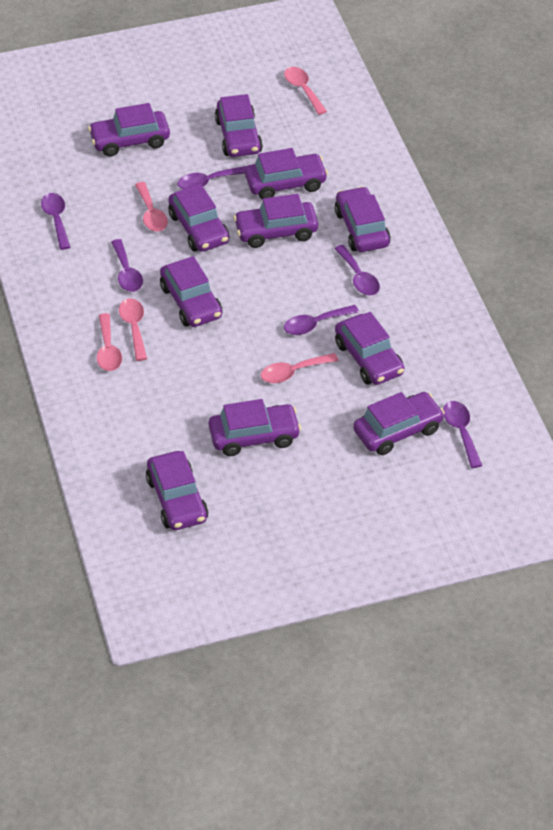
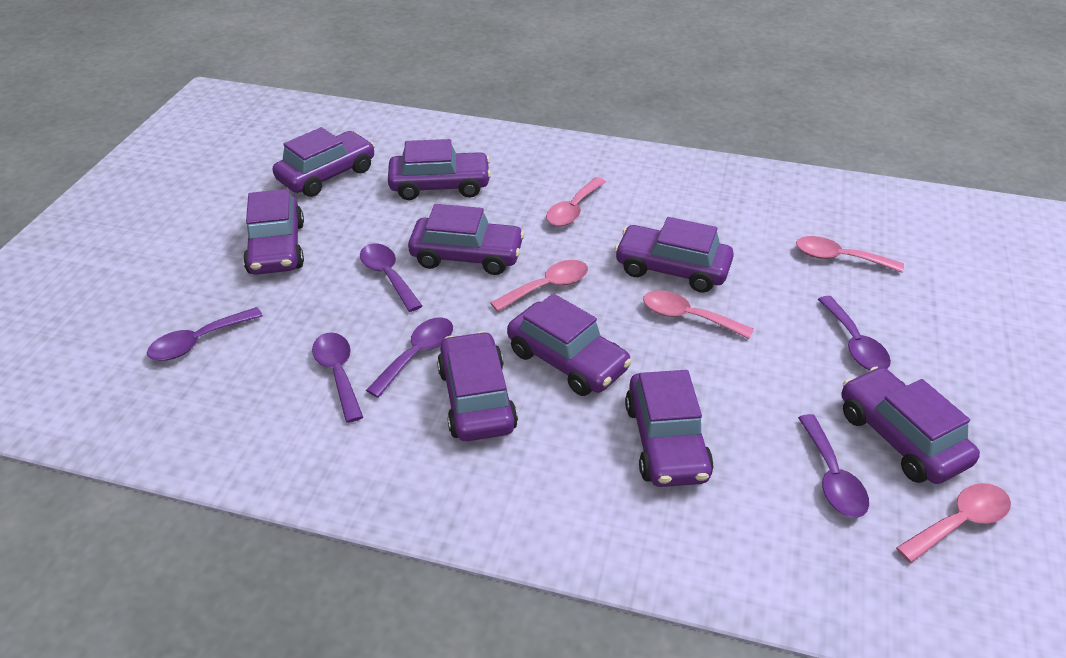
purple car: 11 -> 9

